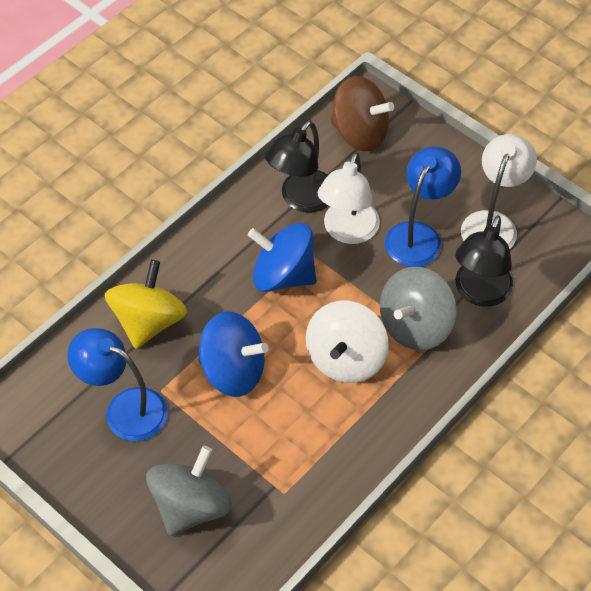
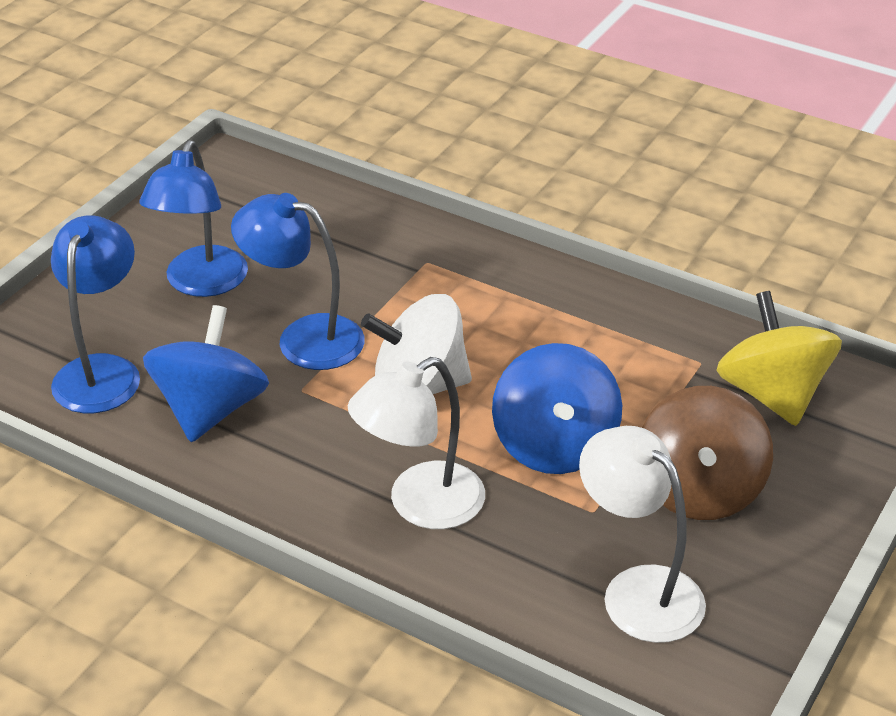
black lamp: 2 -> 0
blue lamp: 2 -> 3
grey spinning top: 2 -> 0

